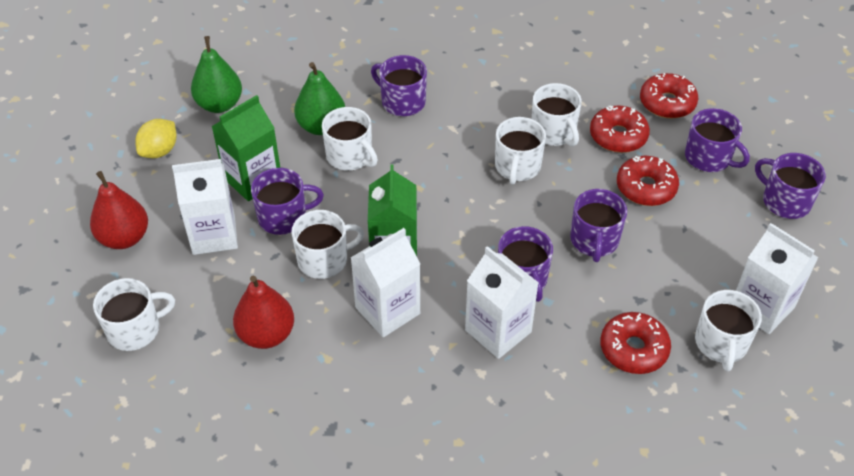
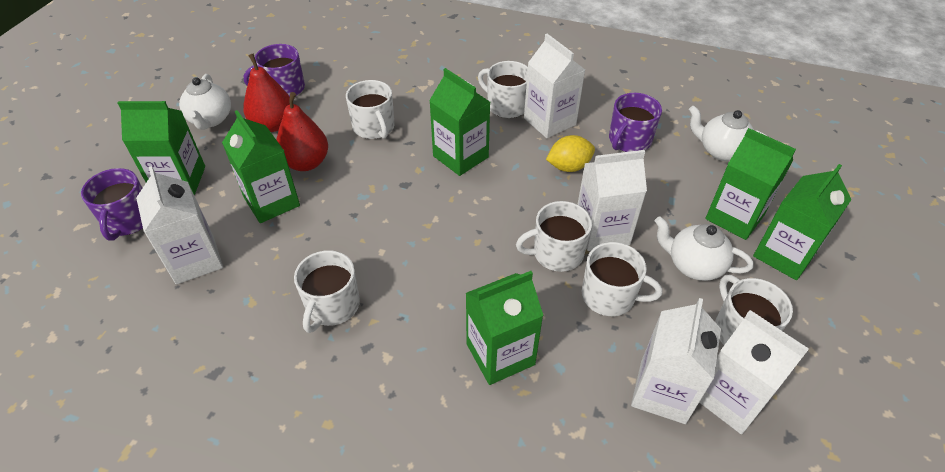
green carton: 2 -> 6
green pear: 2 -> 0
purple mug: 6 -> 3
red donut: 4 -> 0
white carton: 4 -> 5
white teapot: 0 -> 3

